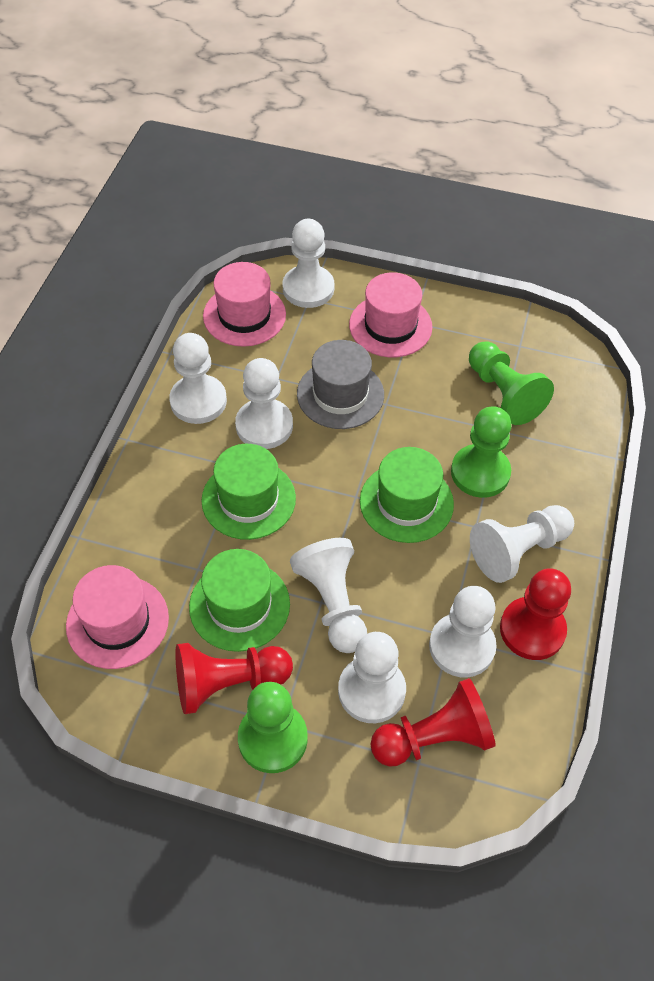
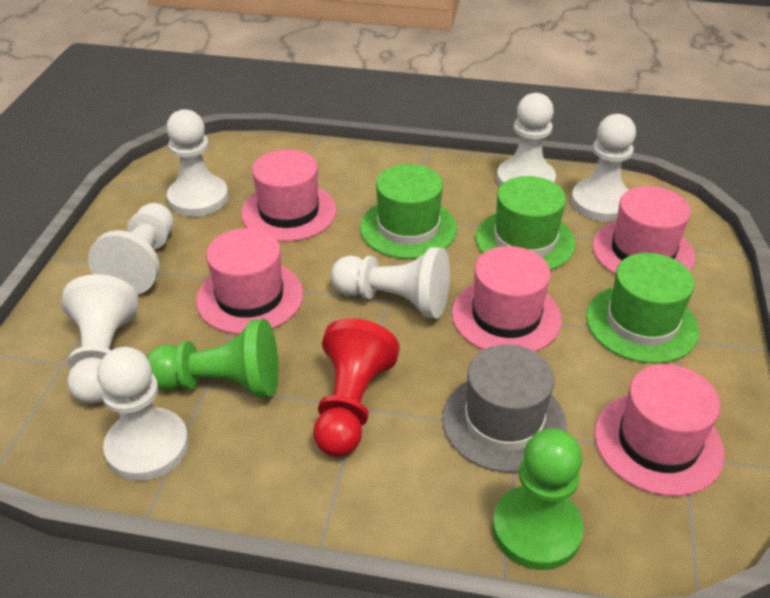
green pawn: 3 -> 2
pink hat: 3 -> 5
red pawn: 3 -> 1

